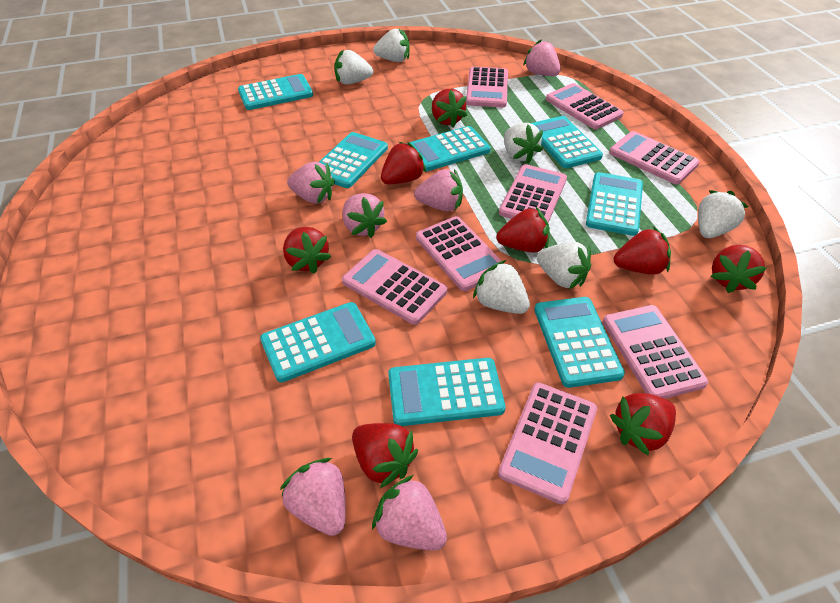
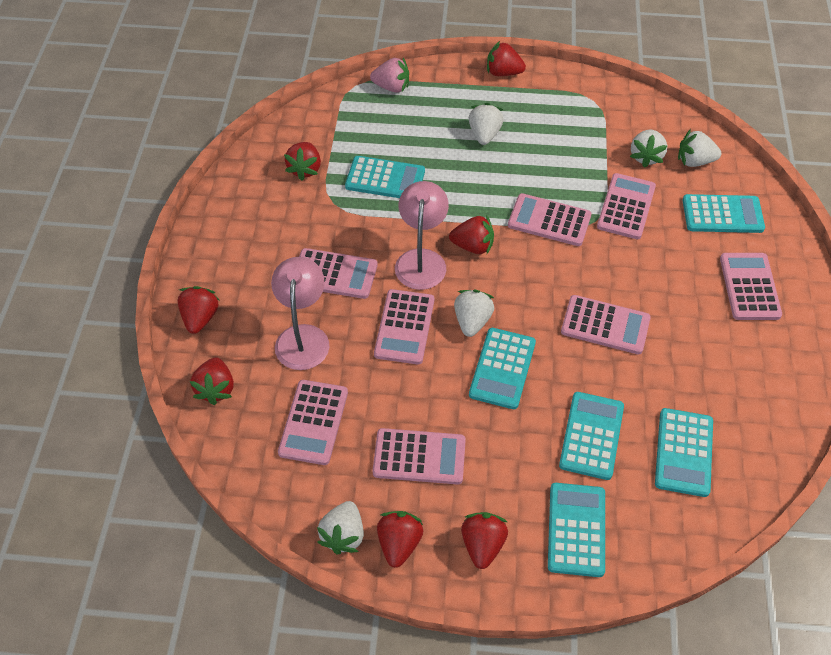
pink lamp: 0 -> 2
pink strawberry: 6 -> 1
red strawberry: 8 -> 7
turquoise calculator: 8 -> 6
white strawberry: 6 -> 5

